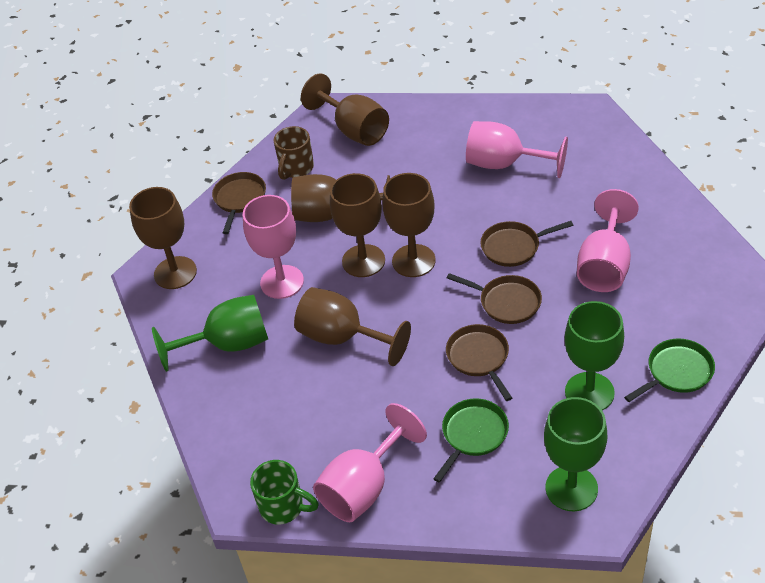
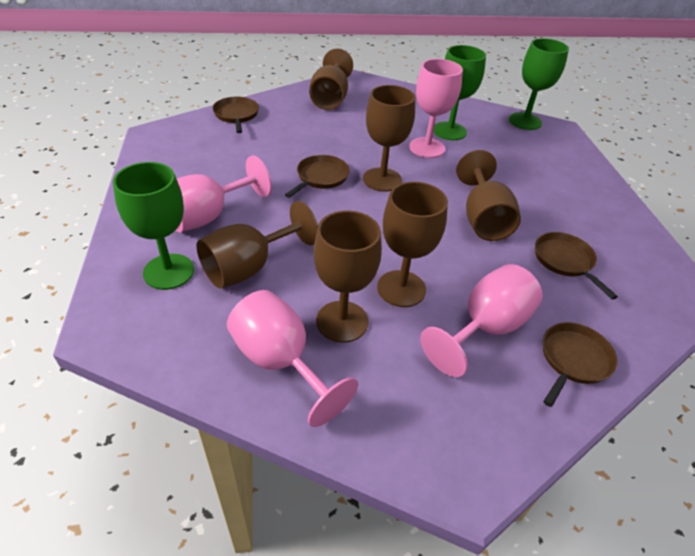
brown mug: 1 -> 0
green mug: 1 -> 0
green pan: 2 -> 0

